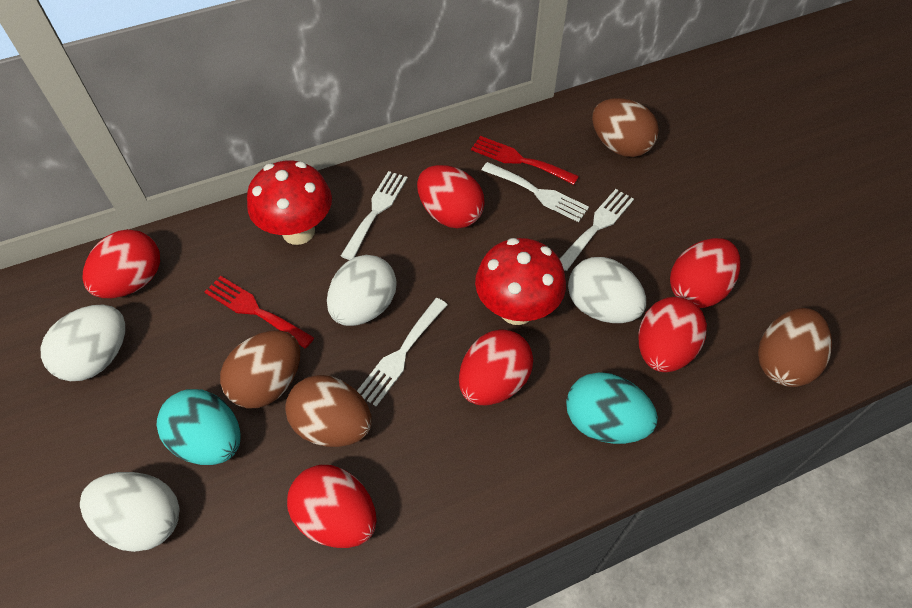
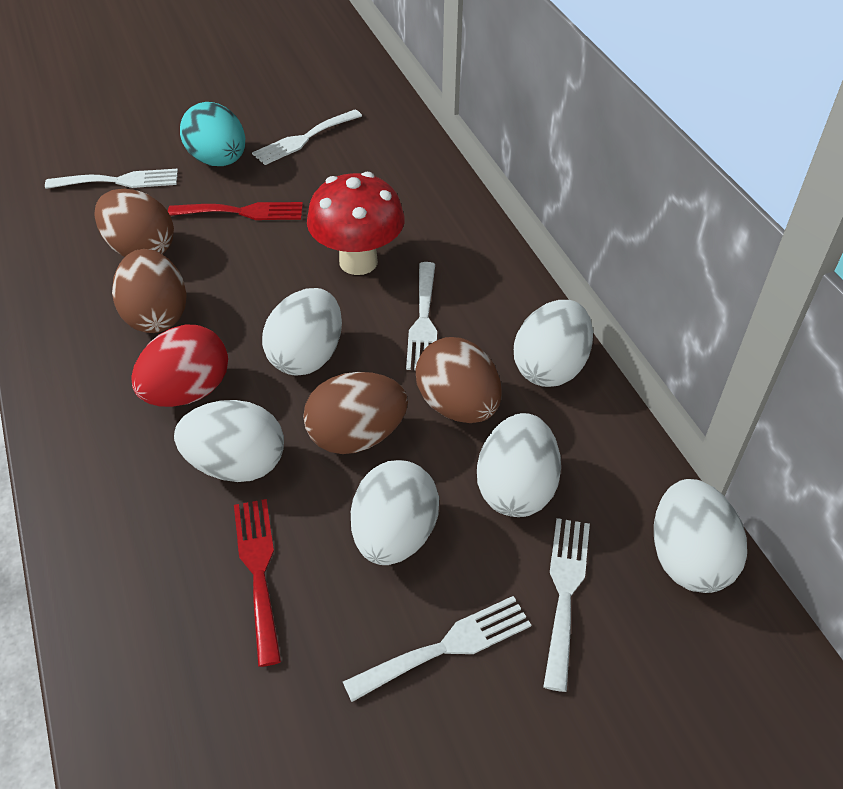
red egg: 6 -> 1
red mushroom: 2 -> 1
turquoise egg: 2 -> 1
white egg: 4 -> 6
white fork: 4 -> 5

